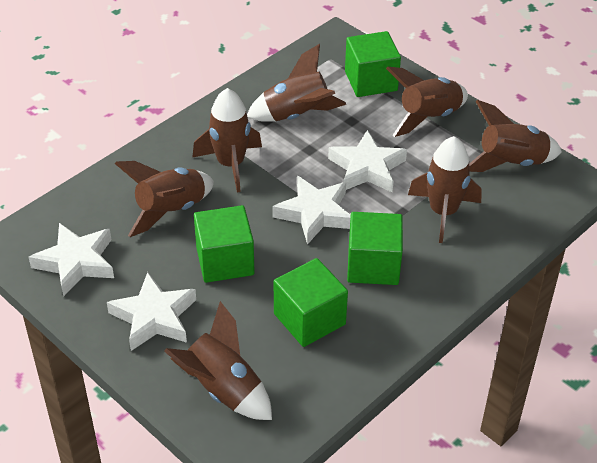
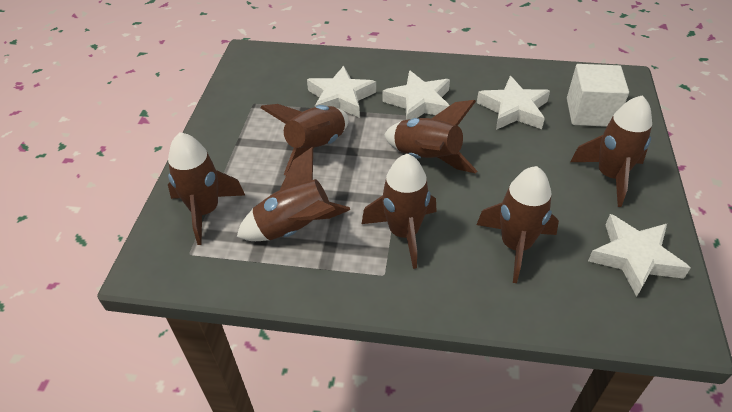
green cube: 4 -> 0
white cube: 0 -> 1

